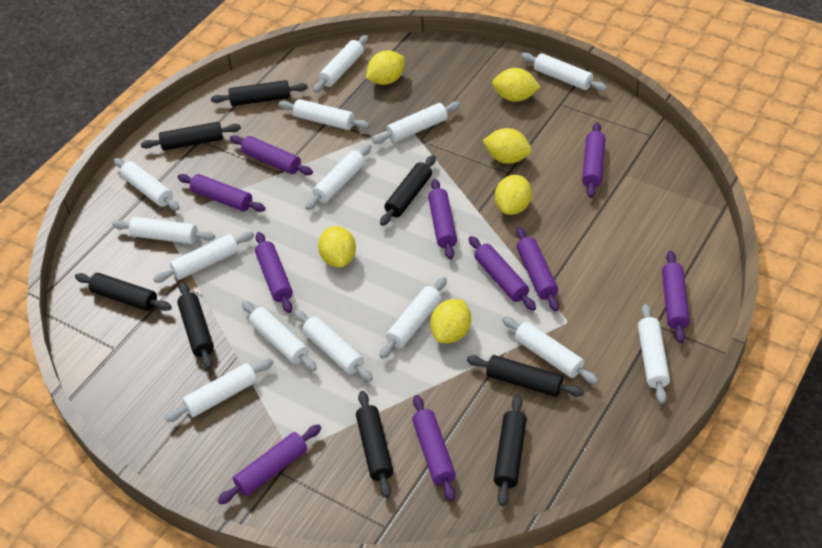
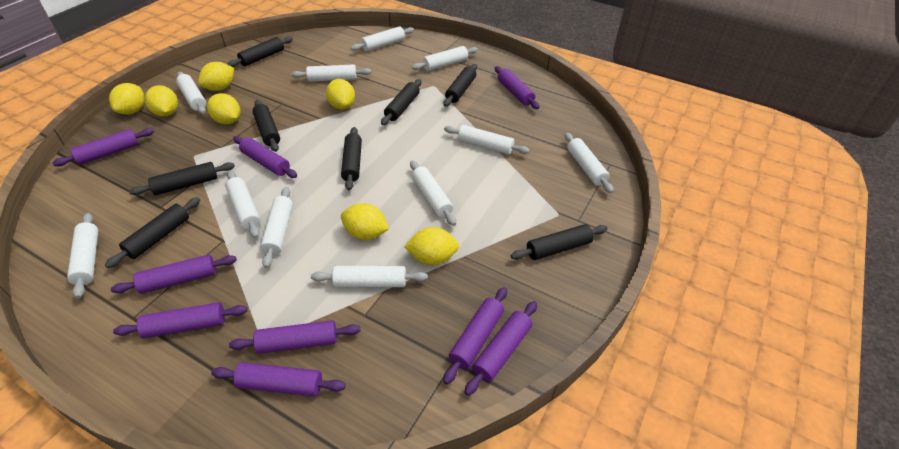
purple rolling pin: 10 -> 9
white rolling pin: 14 -> 11
yellow lemon: 6 -> 7

